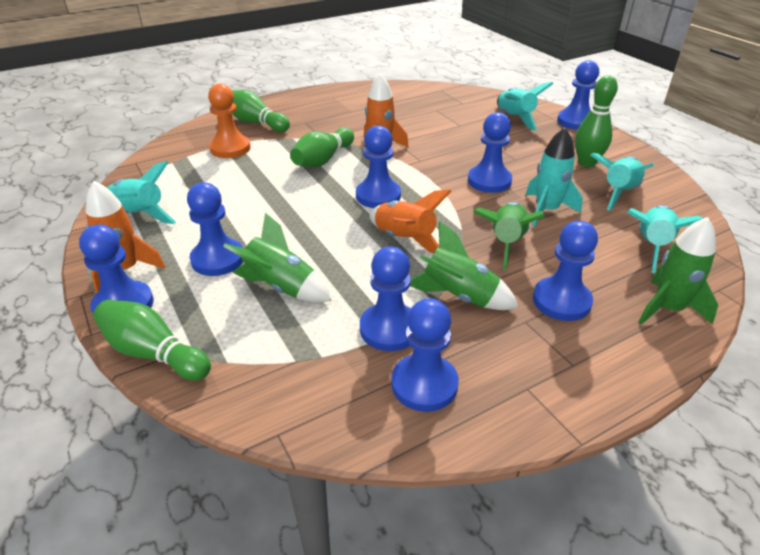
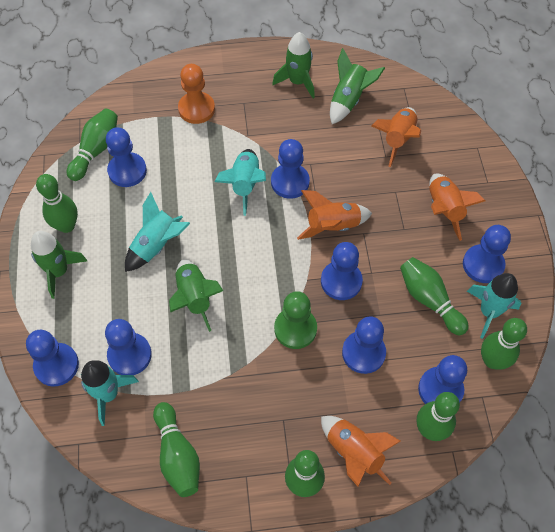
green bowling pin: 4 -> 7
green pawn: 0 -> 1
orange rocket: 3 -> 4
turquoise rocket: 5 -> 4

